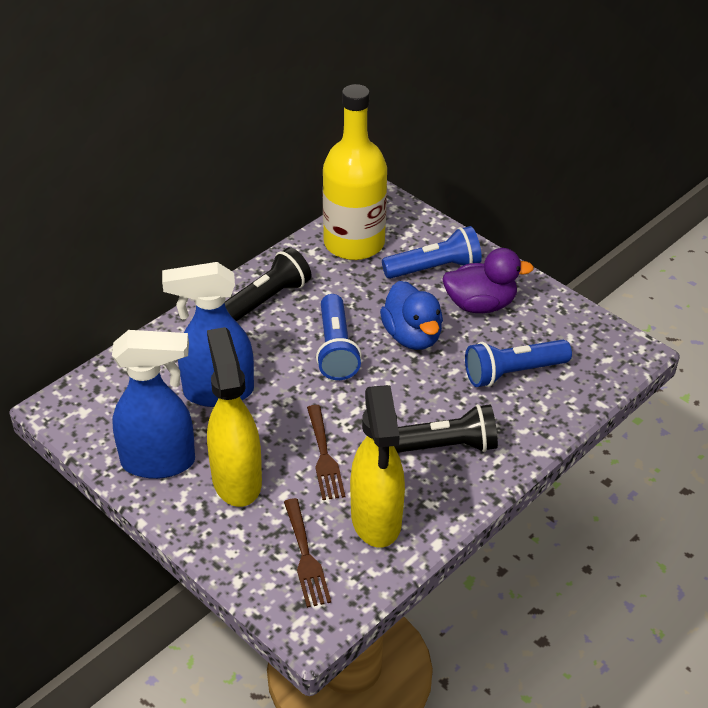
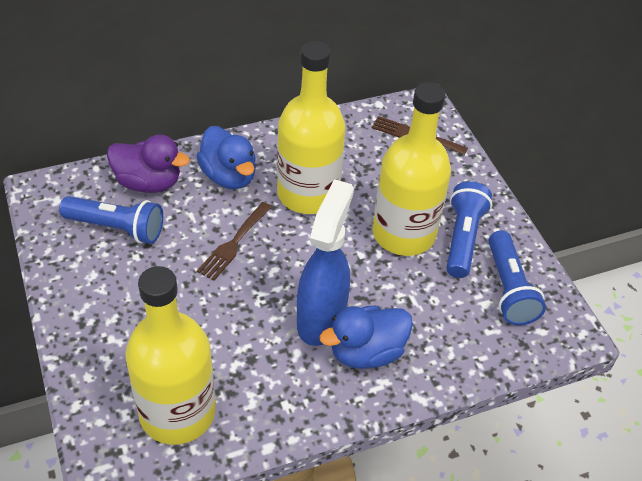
black flashlight: 2 -> 0
blue duck: 1 -> 2
blue spray bottle: 2 -> 1
yellow bottle: 1 -> 3
yellow spray bottle: 2 -> 0

